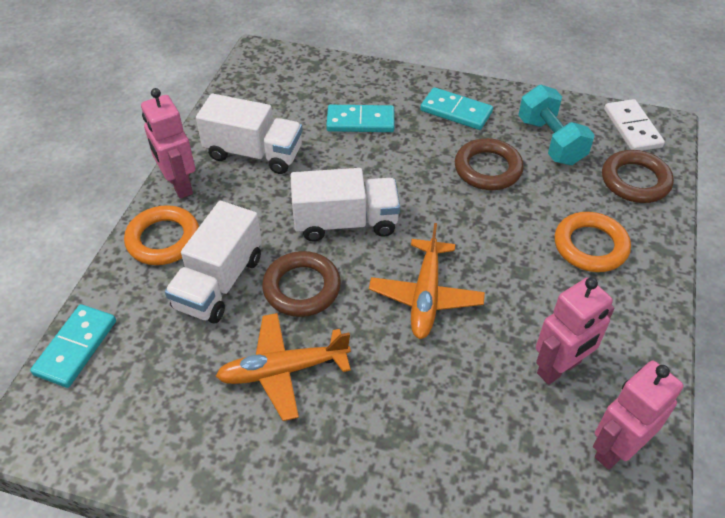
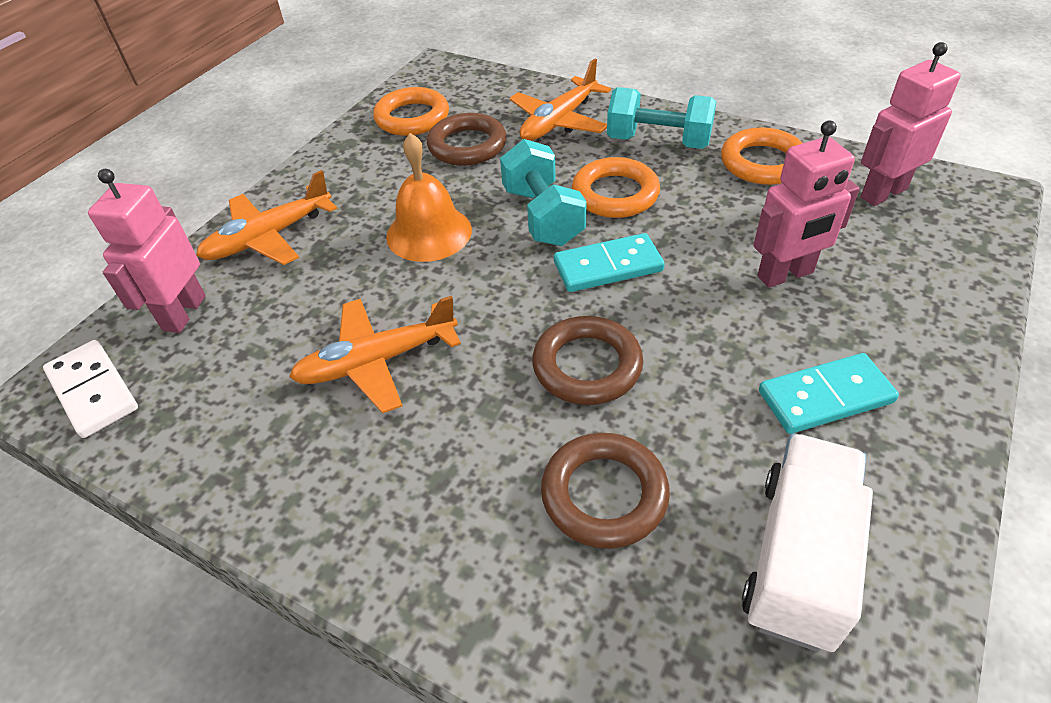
orange bell: 0 -> 1
orange plane: 2 -> 3
orange ring: 2 -> 3
turquoise domino: 3 -> 2
turquoise dumbbell: 1 -> 2
white truck: 3 -> 1

